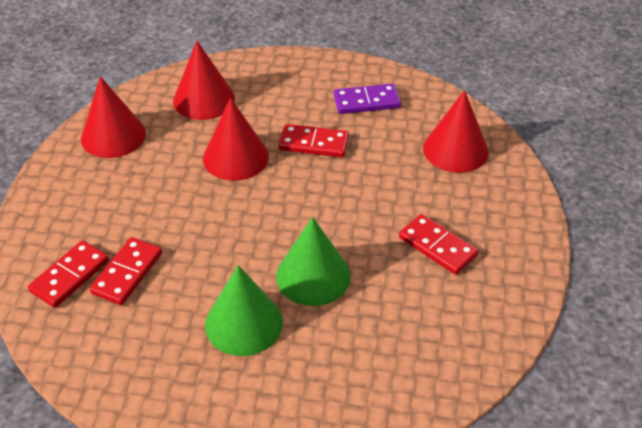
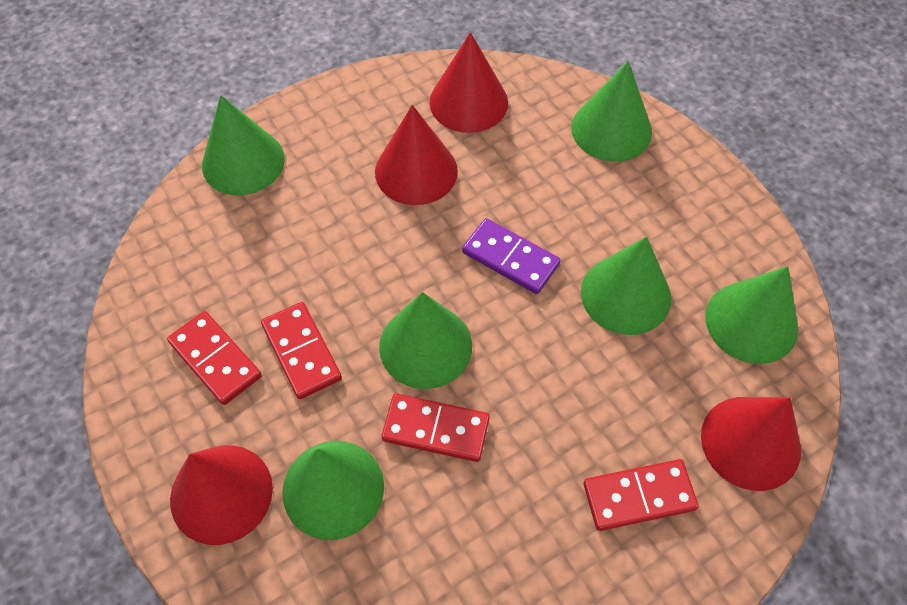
green cone: 2 -> 6

